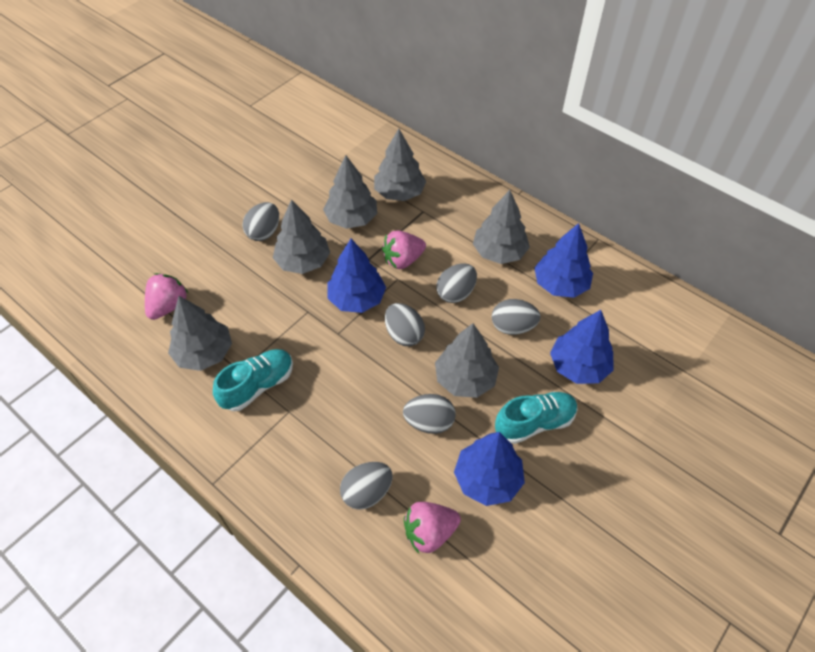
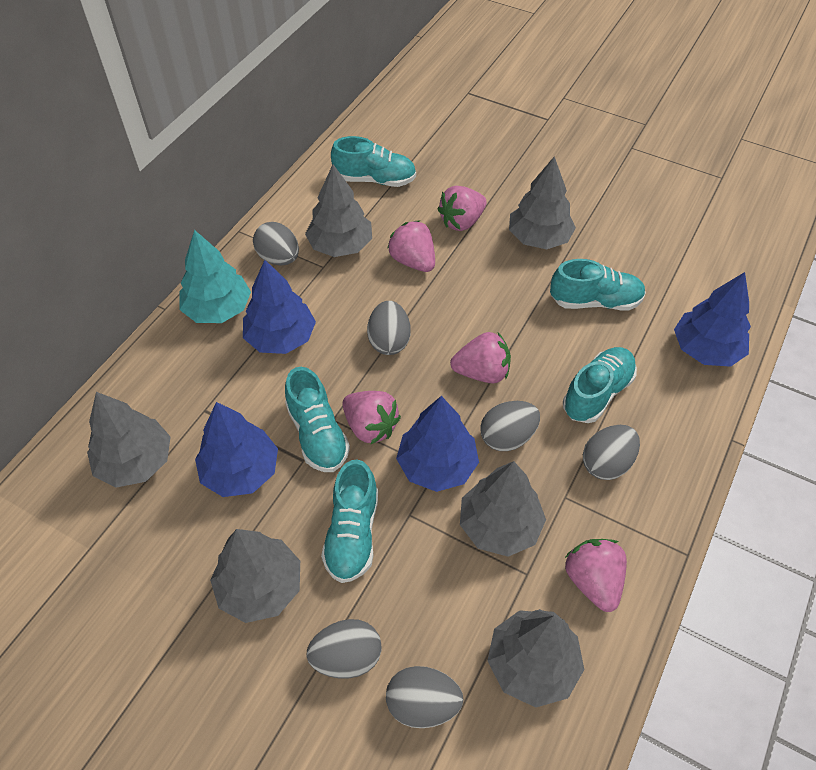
pink strawberry: 3 -> 5
turquoise shoe: 2 -> 5
turquoise tree: 0 -> 1

